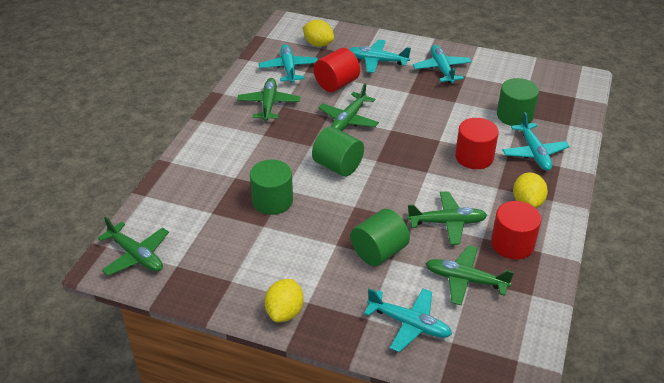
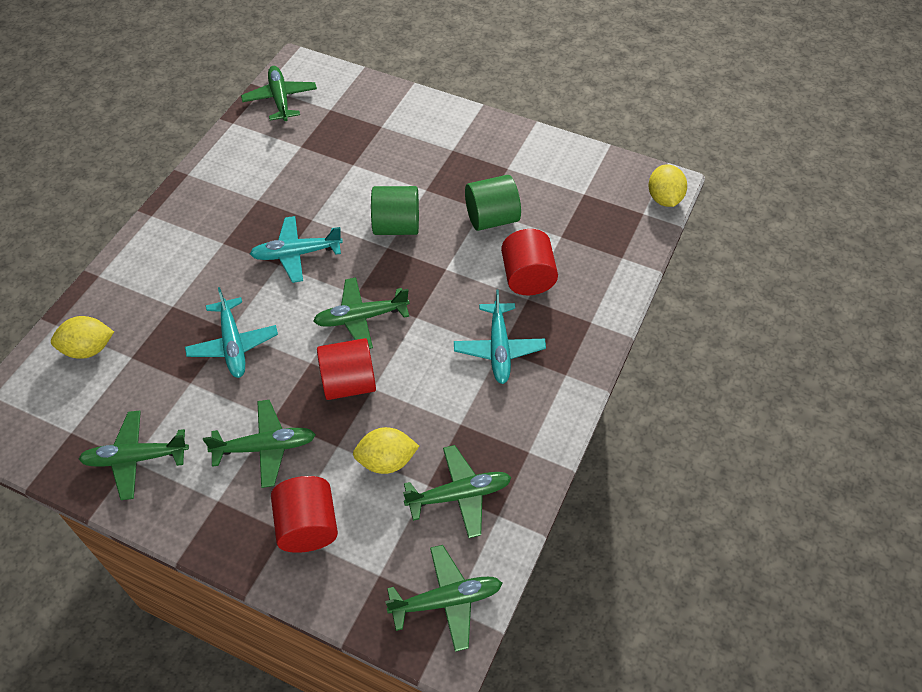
green cylinder: 4 -> 2
green plane: 5 -> 6
turquoise plane: 5 -> 3

